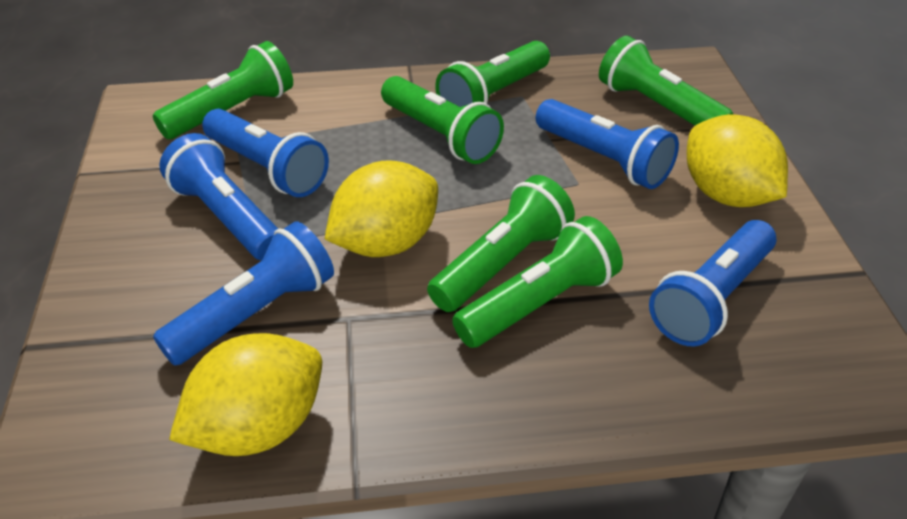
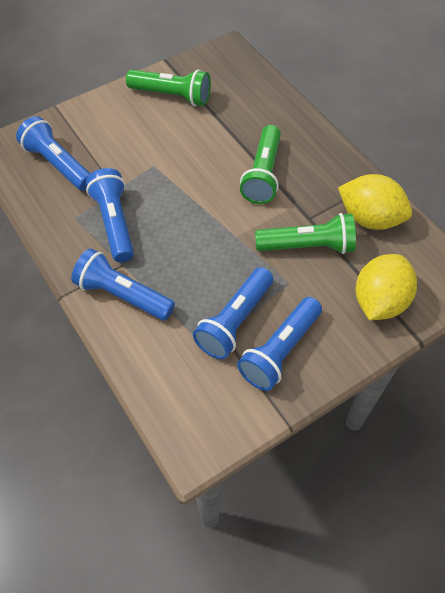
green flashlight: 6 -> 3
yellow lemon: 3 -> 2

